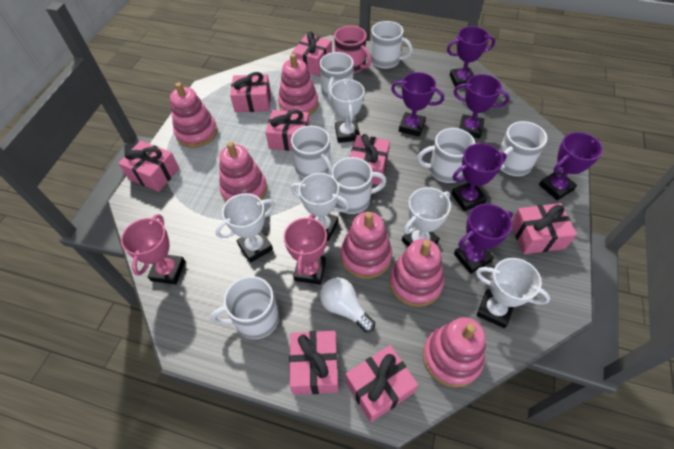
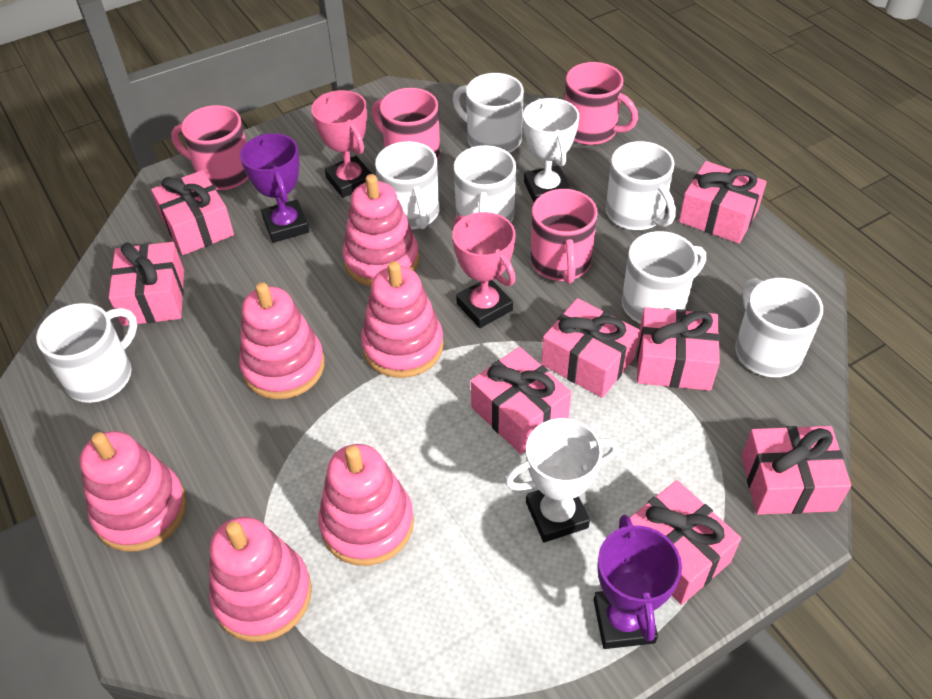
pink mug: 1 -> 4
purple trophy: 6 -> 2
white light bulb: 1 -> 0
white trophy: 5 -> 2

